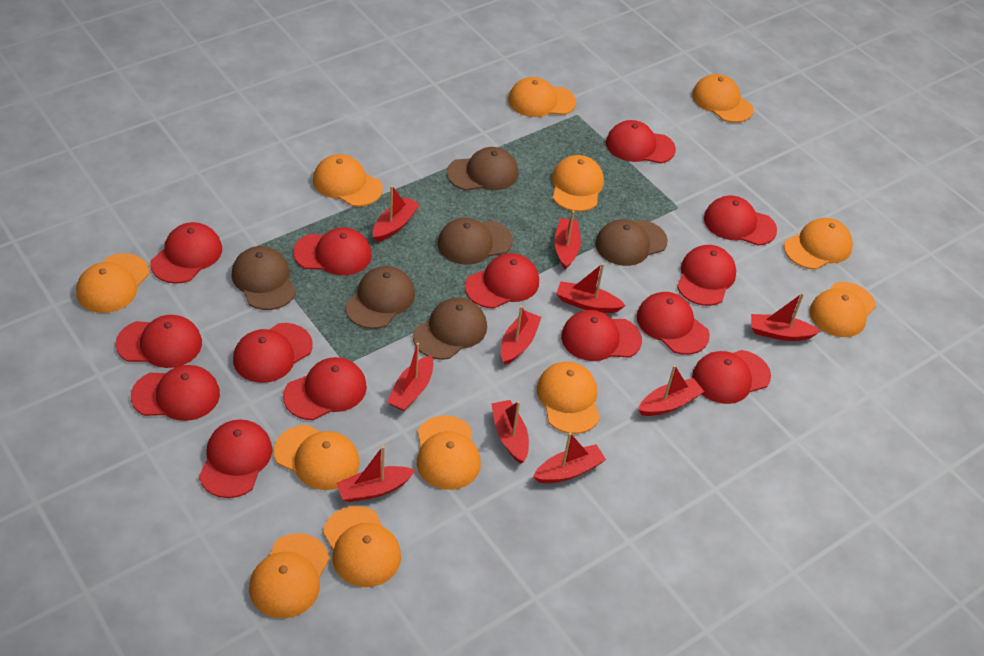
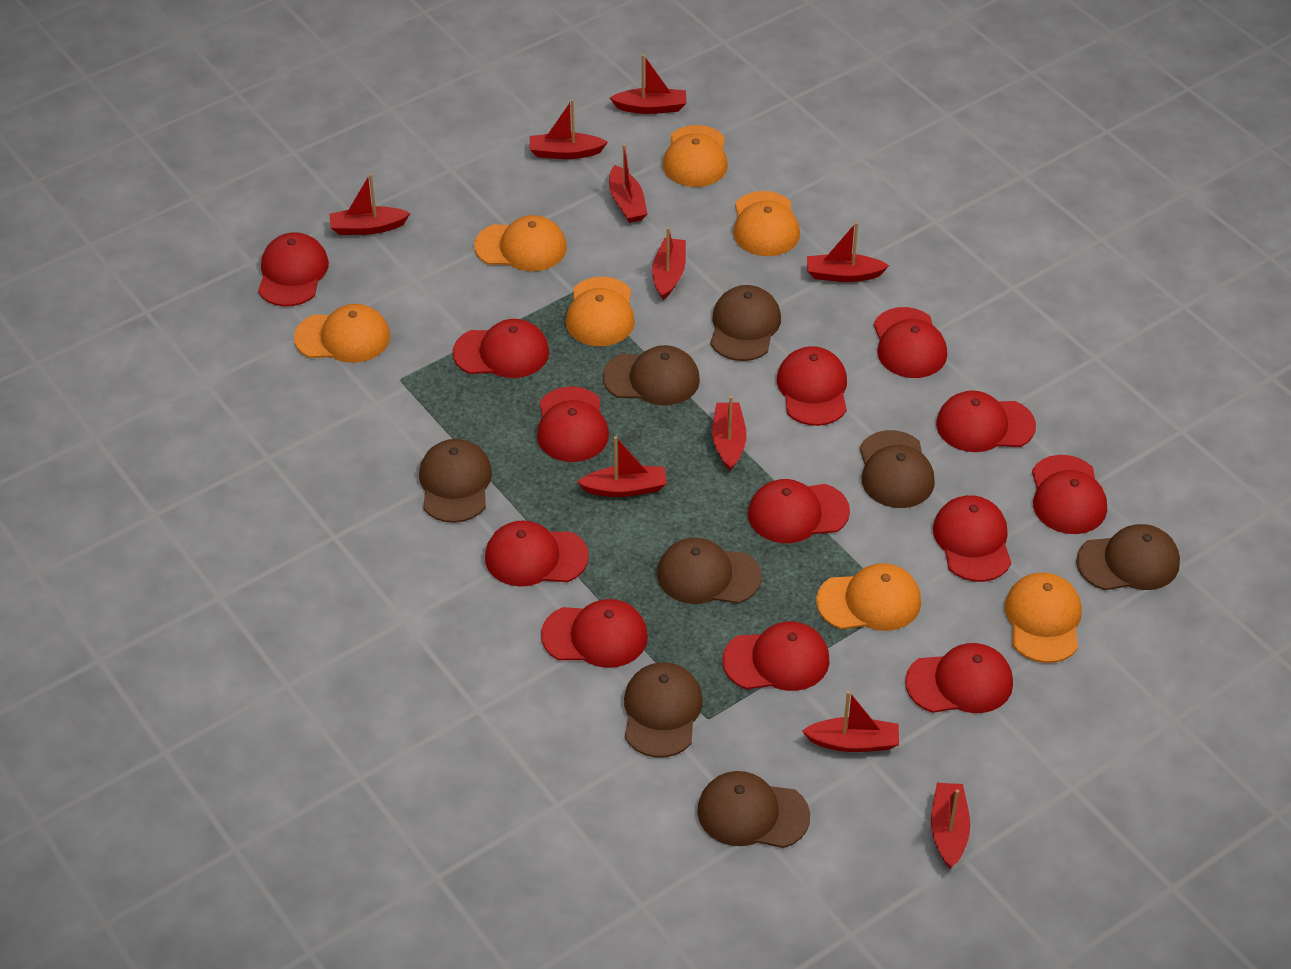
brown cap: 6 -> 8
orange cap: 12 -> 7
red cap: 14 -> 13

